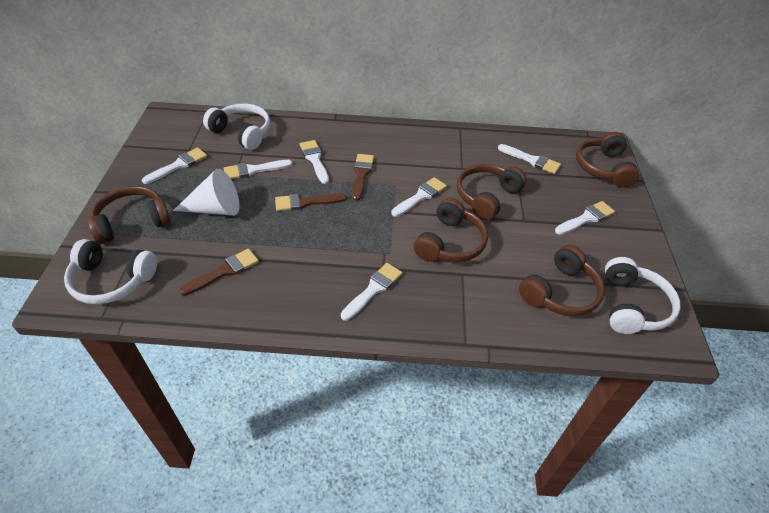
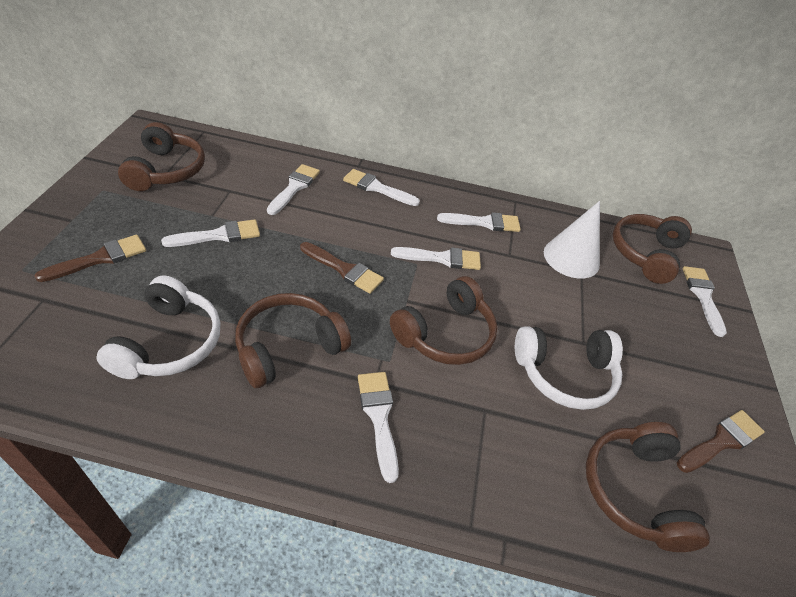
white headphones: 3 -> 2

